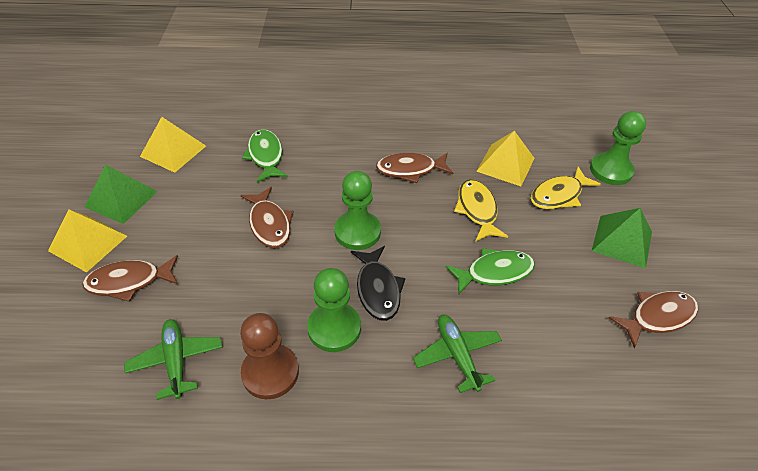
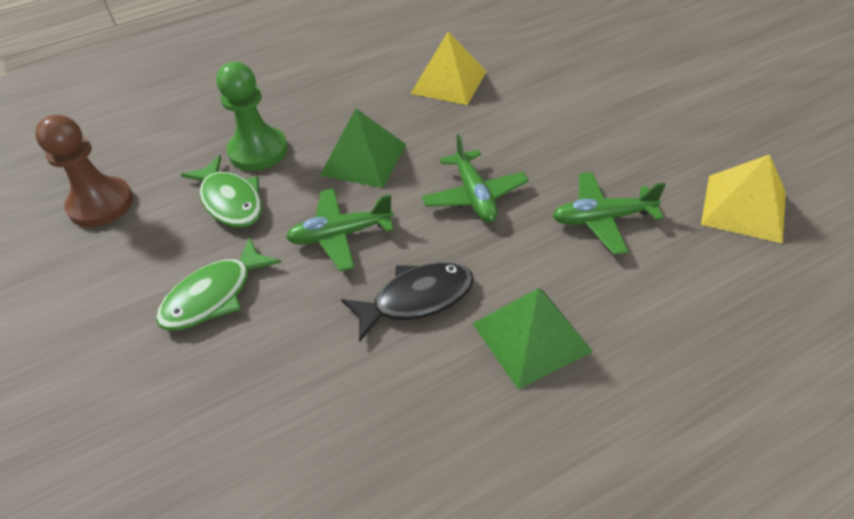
brown fish: 4 -> 0
green pawn: 3 -> 1
green plane: 2 -> 3
yellow fish: 2 -> 0
yellow pyramid: 3 -> 2

